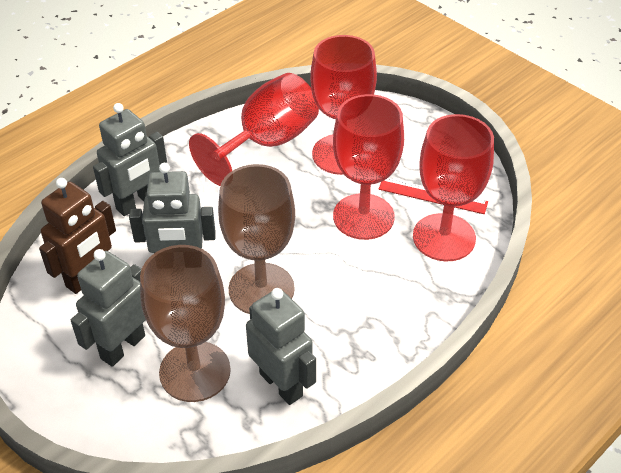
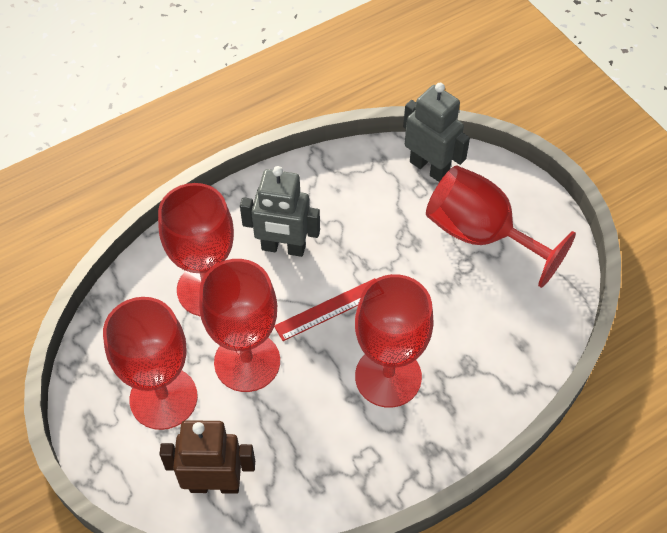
brown goblet: 2 -> 0
grey robot: 4 -> 2
red goblet: 4 -> 5

